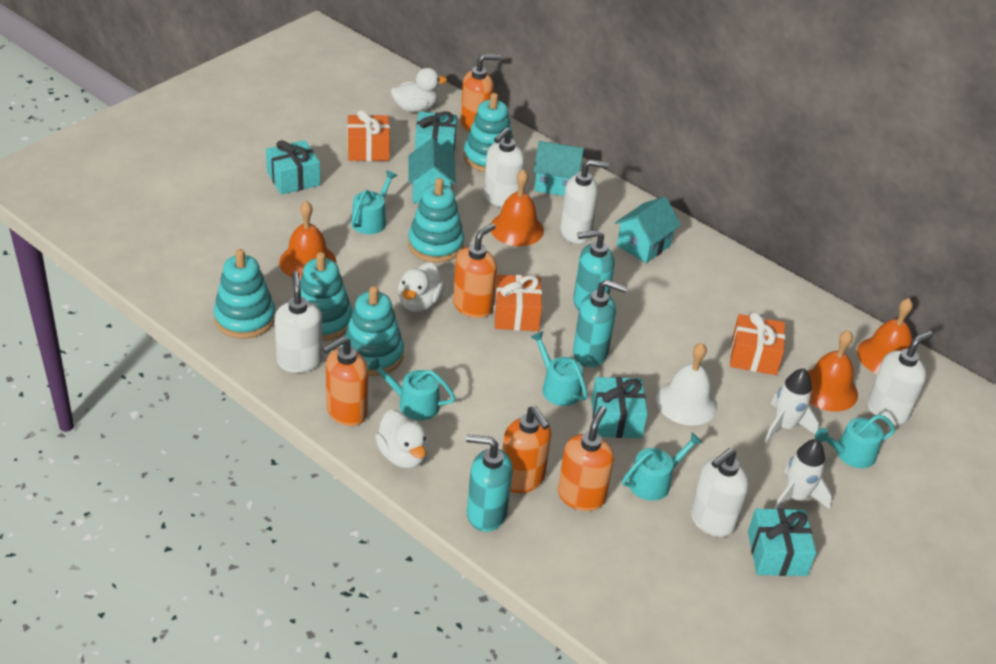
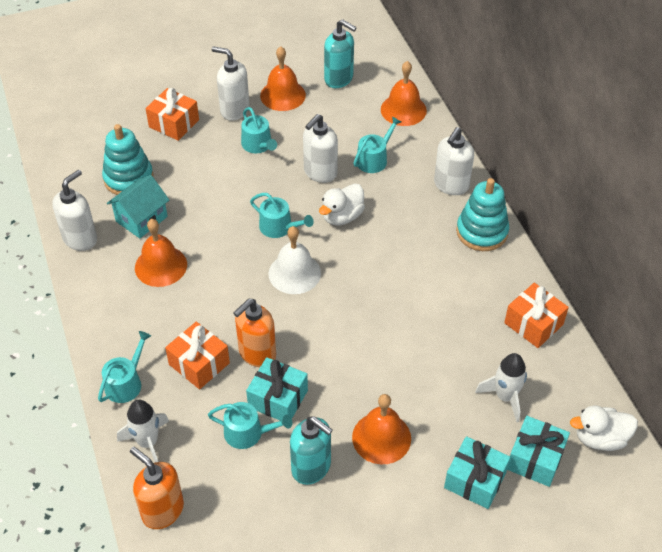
orange soap dispenser: 5 -> 2
turquoise gift: 4 -> 3
turquoise house: 3 -> 1
turquoise soap dispenser: 3 -> 2
turquoise stacking toy: 5 -> 2
white duck: 3 -> 2
white soap dispenser: 5 -> 4

